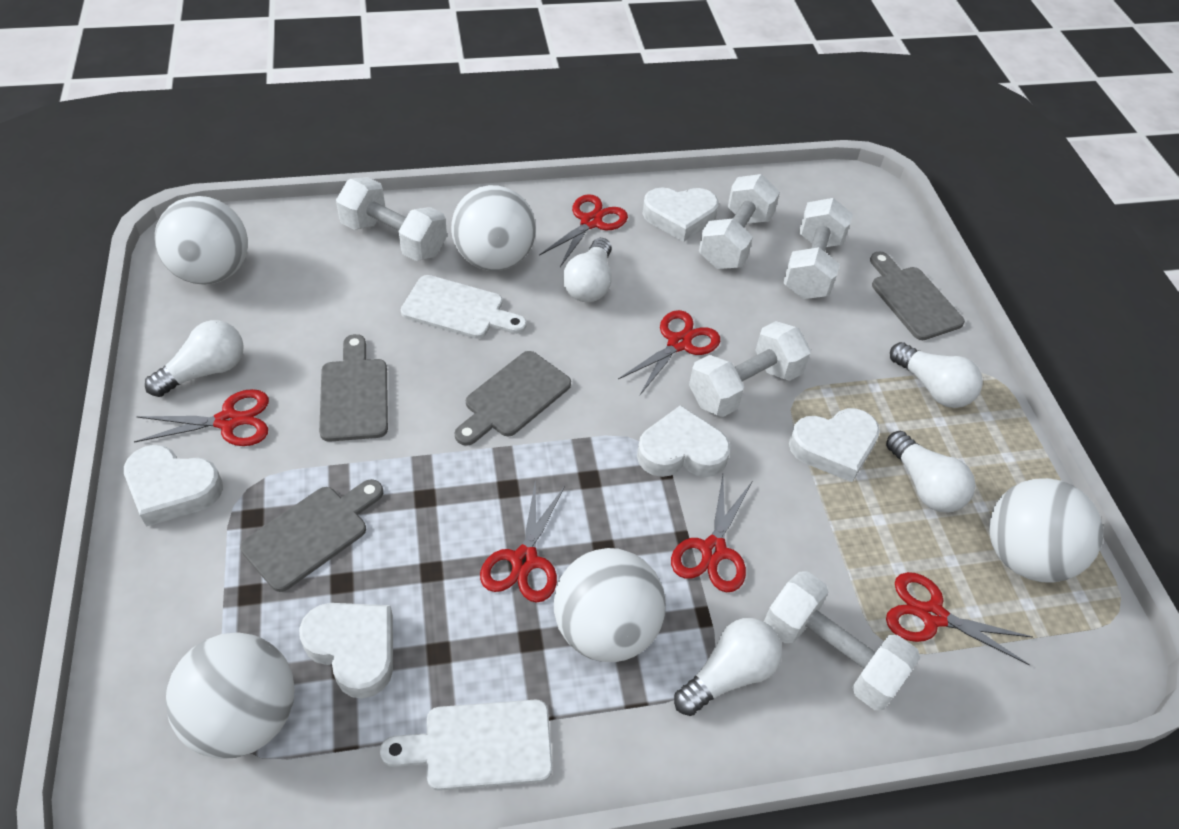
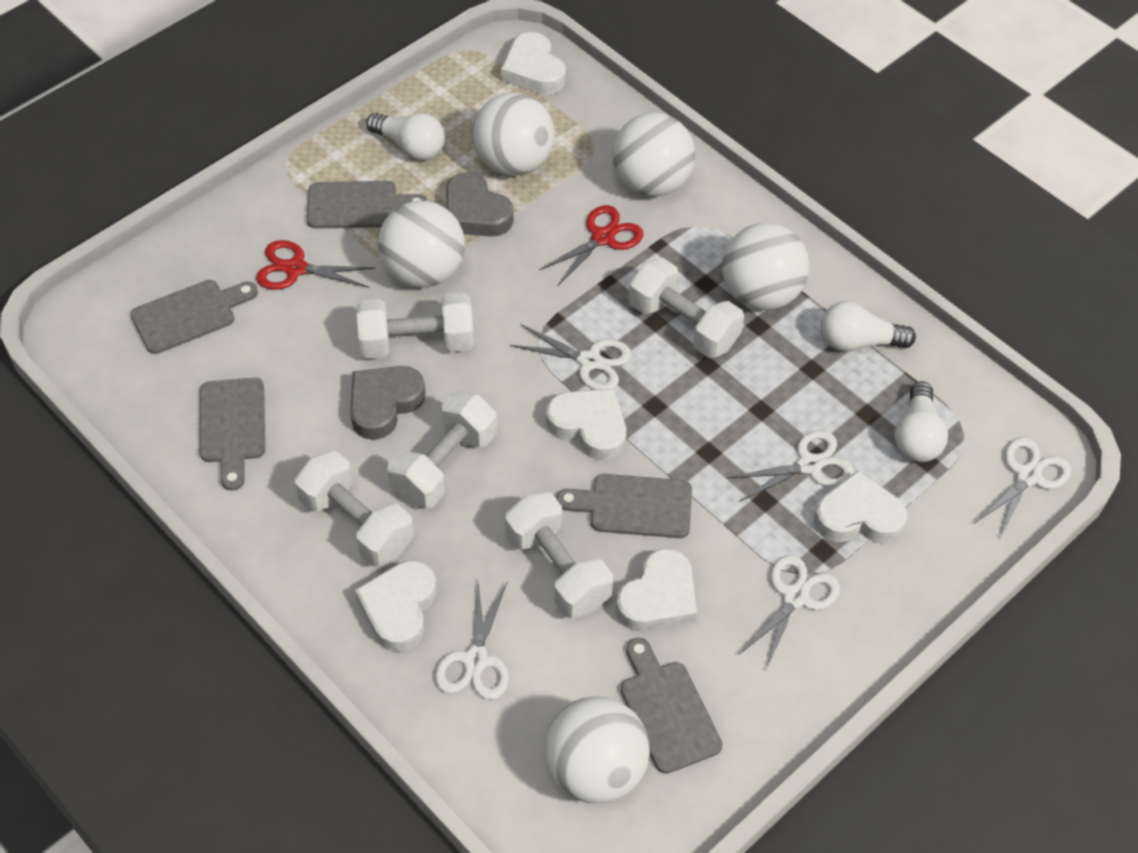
grey cutting board: 4 -> 5
grey heart: 0 -> 2
red scissors: 6 -> 2
white cutting board: 2 -> 0
white light bulb: 5 -> 3
white scissors: 0 -> 5

